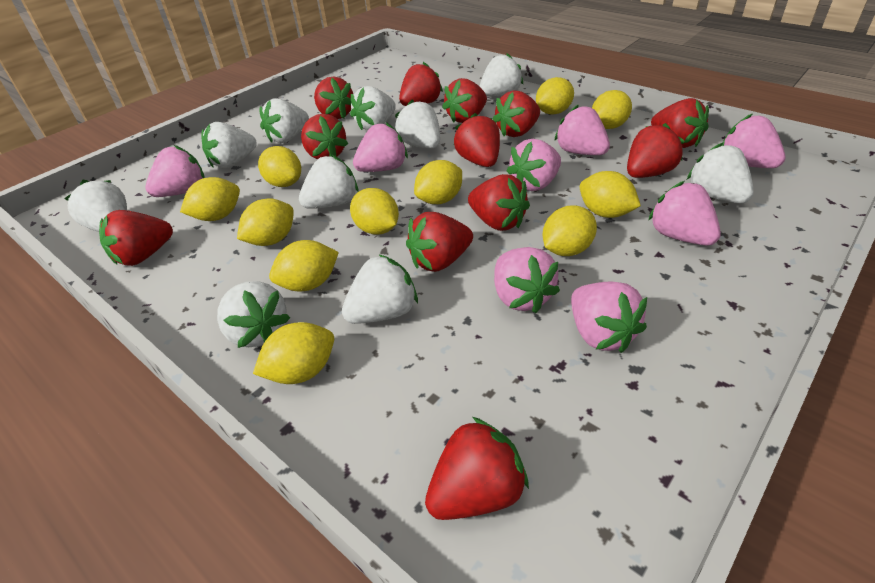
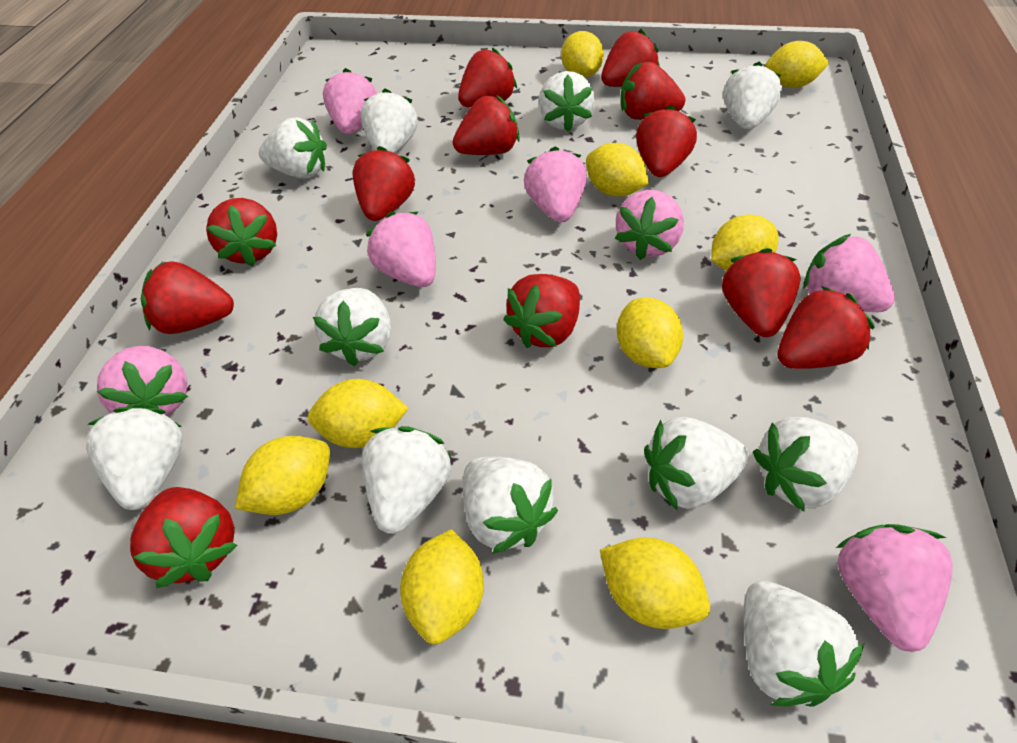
pink strawberry: 8 -> 7
white strawberry: 10 -> 11
yellow lemon: 11 -> 9

